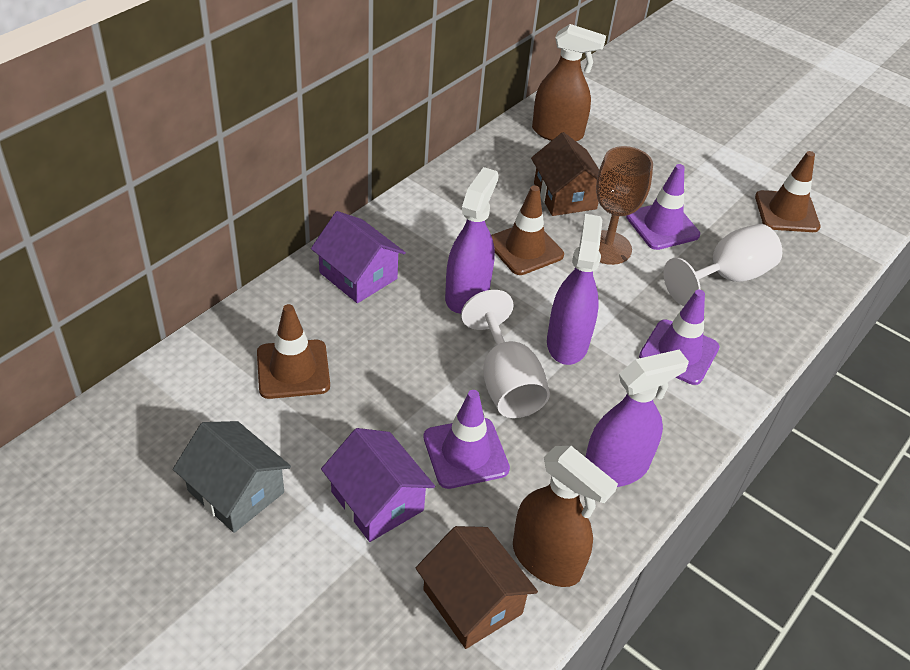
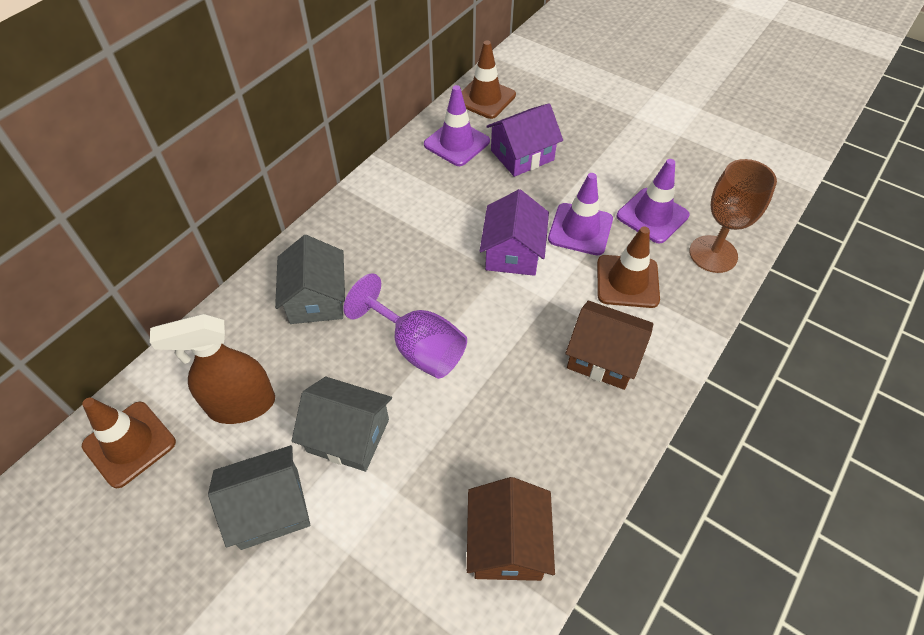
brown spray bottle: 2 -> 1
grey house: 1 -> 3
purple goblet: 0 -> 1
purple spray bottle: 3 -> 0
white goblet: 2 -> 0

